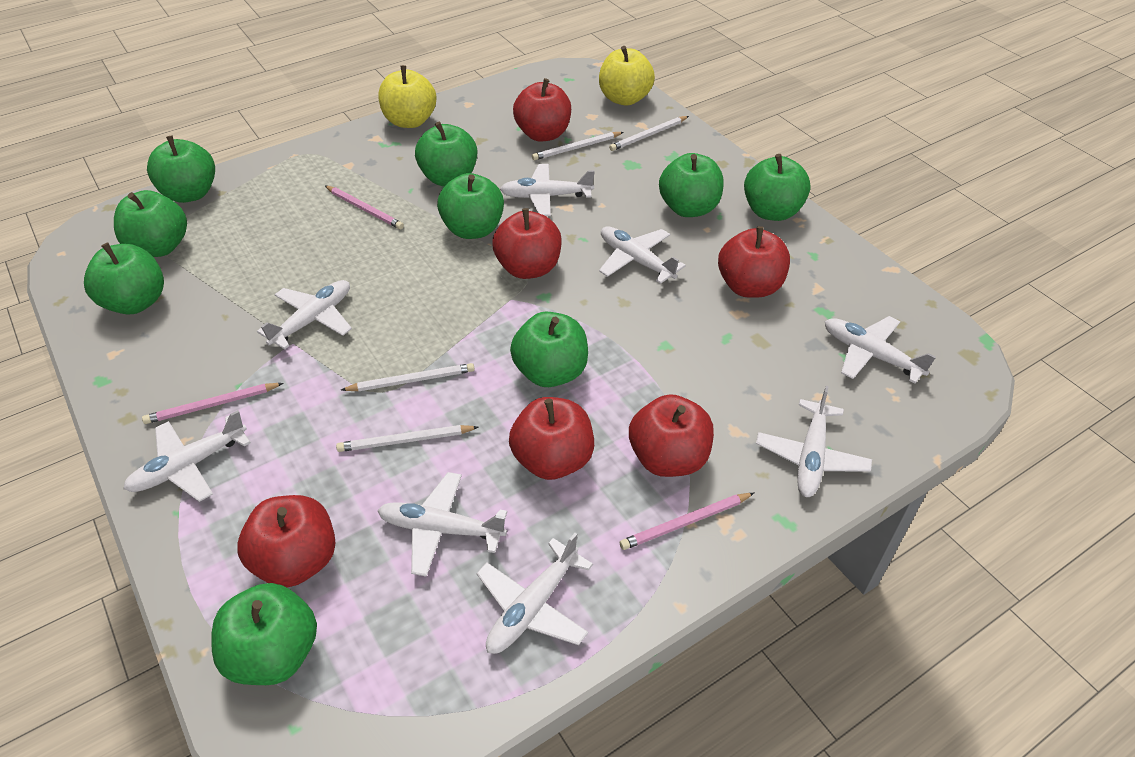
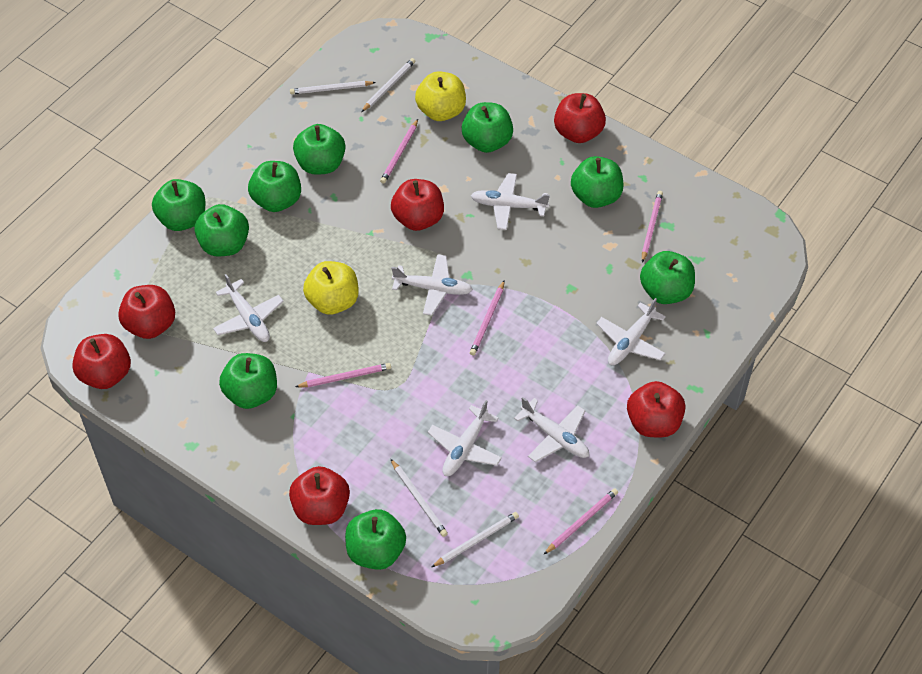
pink pencil: 3 -> 5
white plane: 8 -> 6

